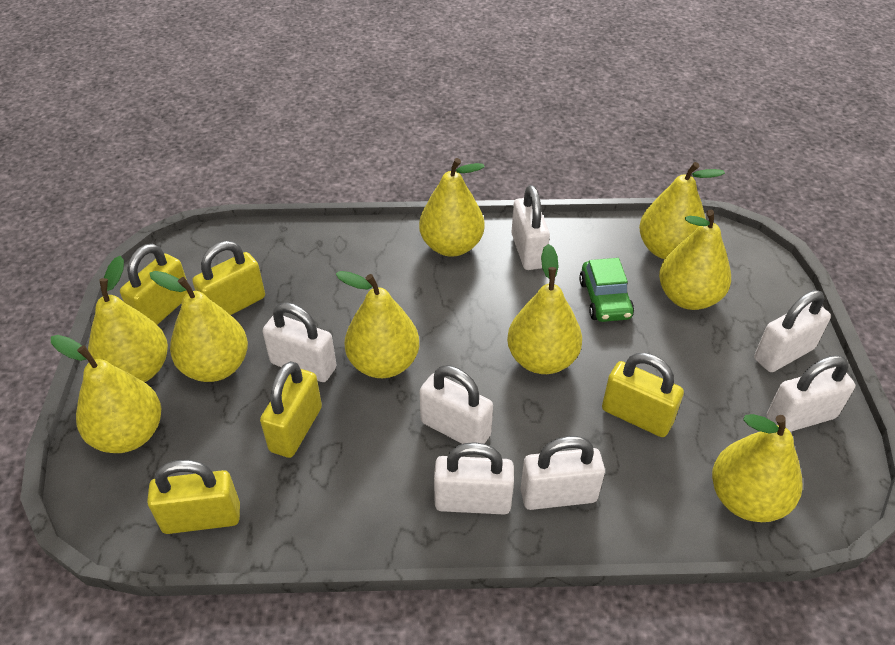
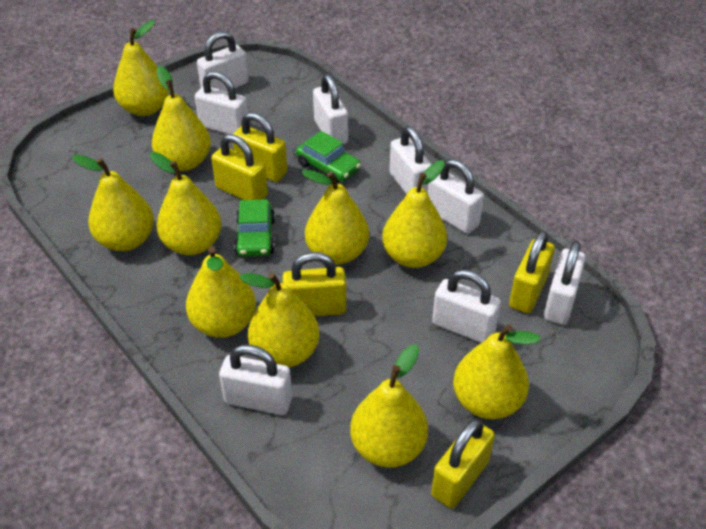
green car: 1 -> 2
white padlock: 7 -> 8
yellow pear: 9 -> 10

